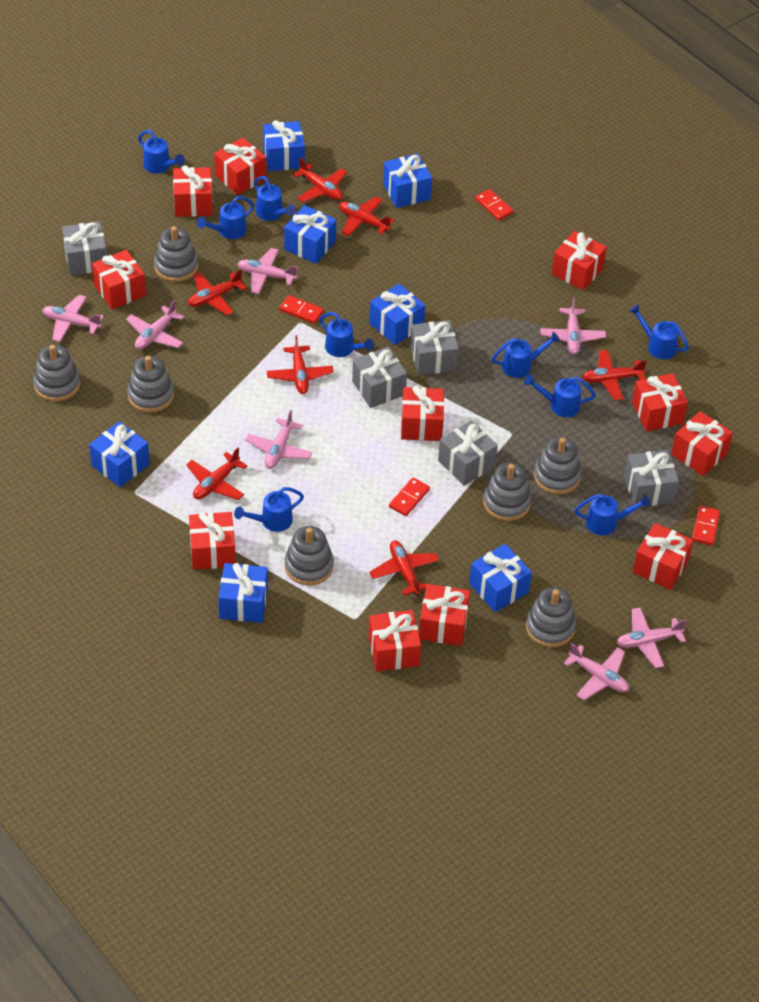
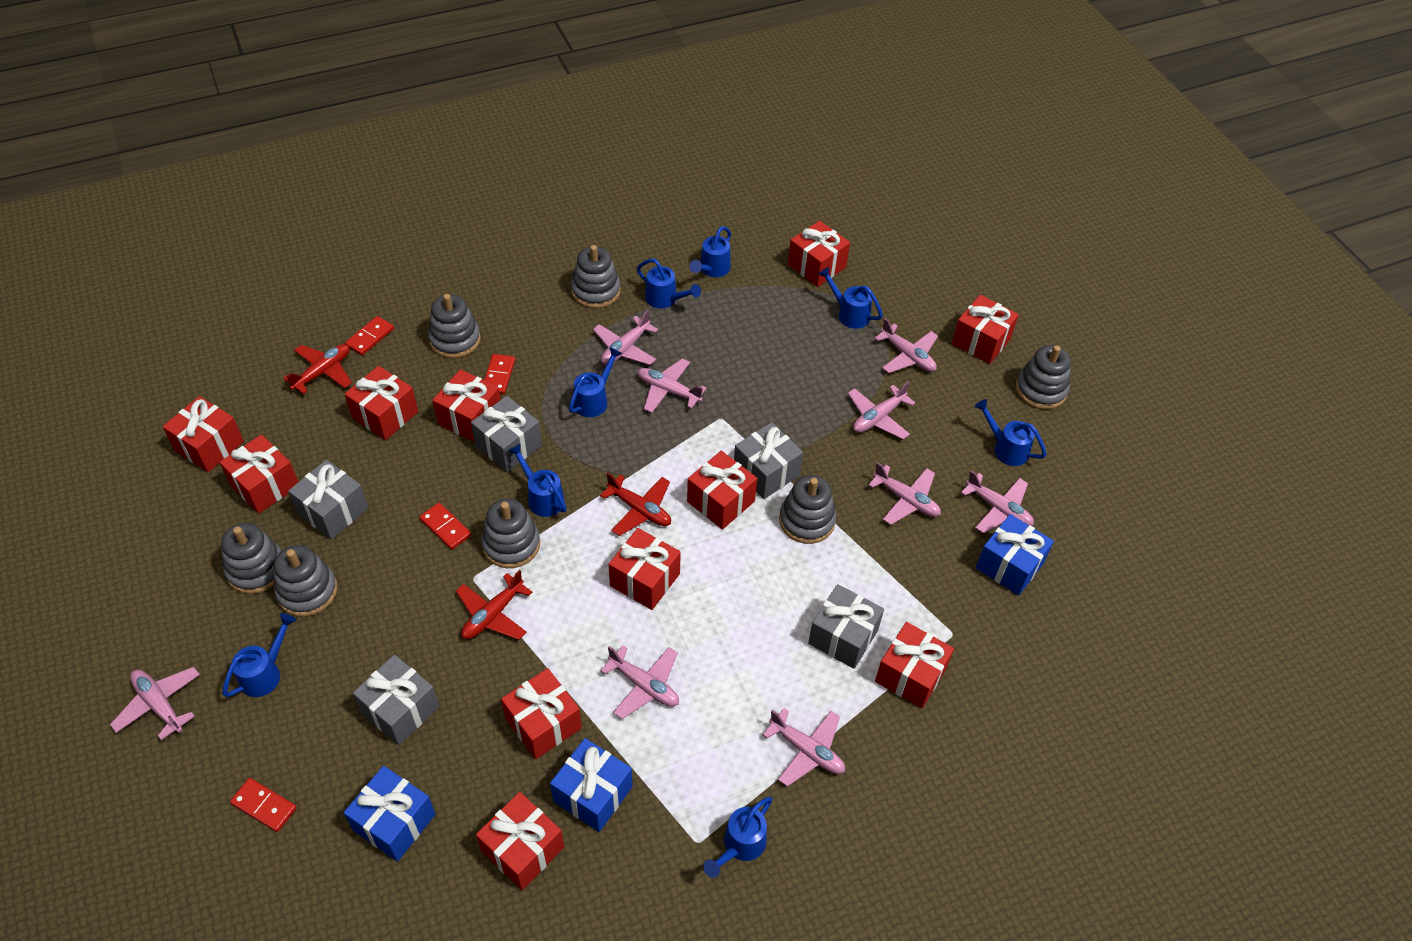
blue gift: 7 -> 3
blue watering can: 9 -> 8
pink plane: 7 -> 9
red plane: 7 -> 3

